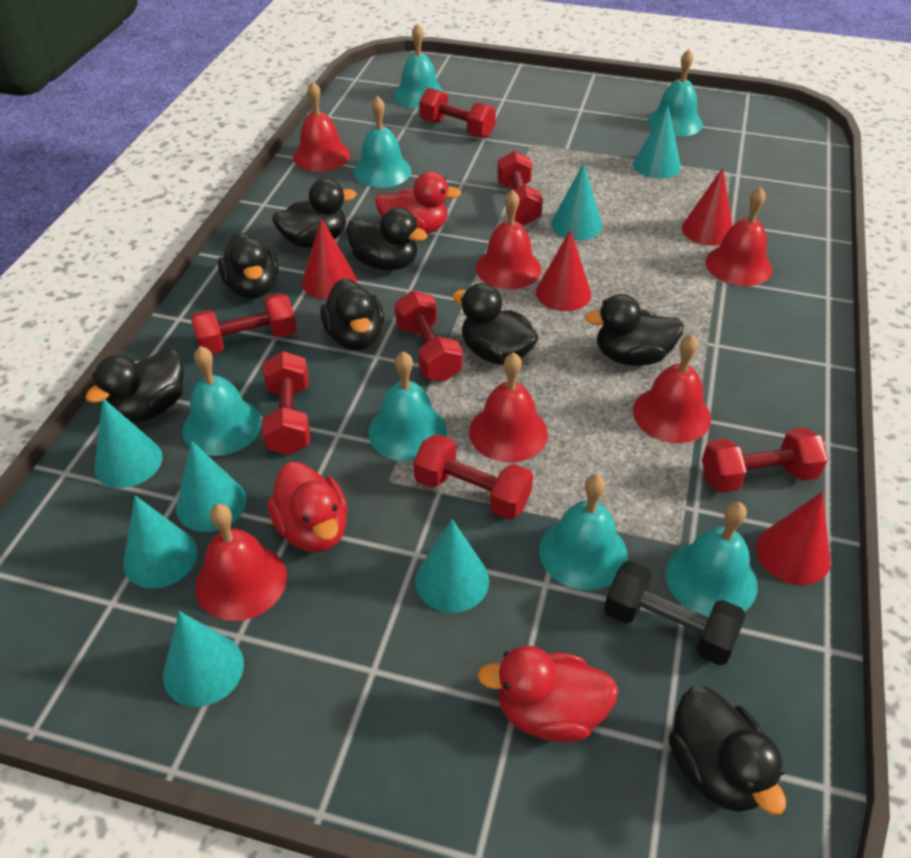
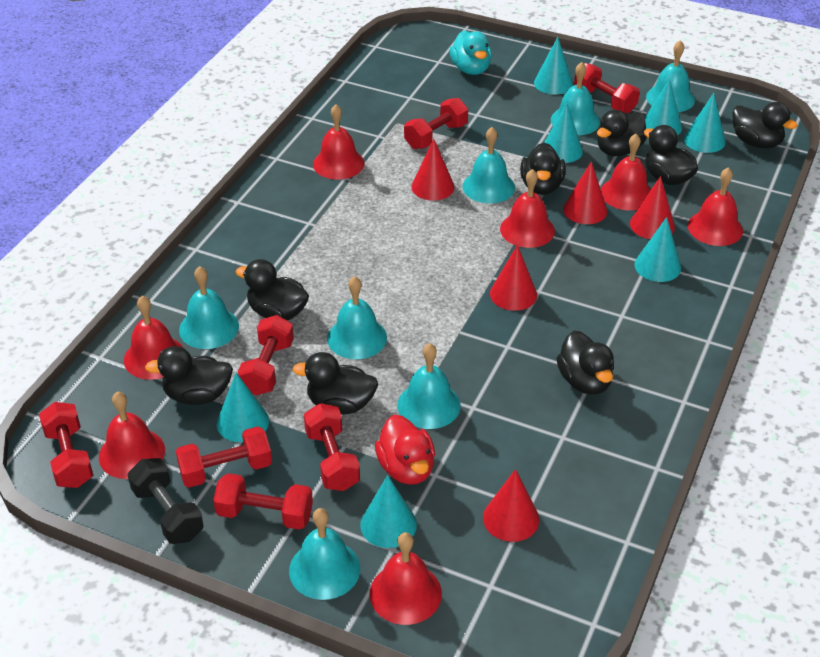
red bell: 6 -> 7
red cone: 4 -> 5
red duck: 3 -> 1
turquoise duck: 0 -> 1

